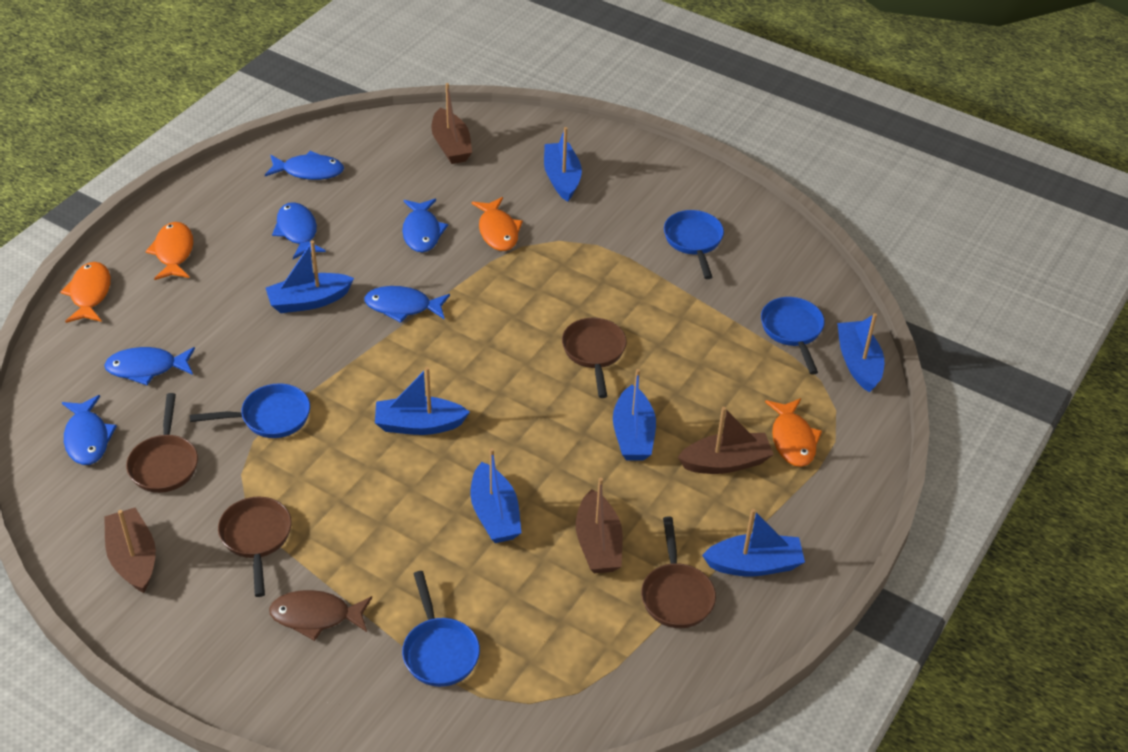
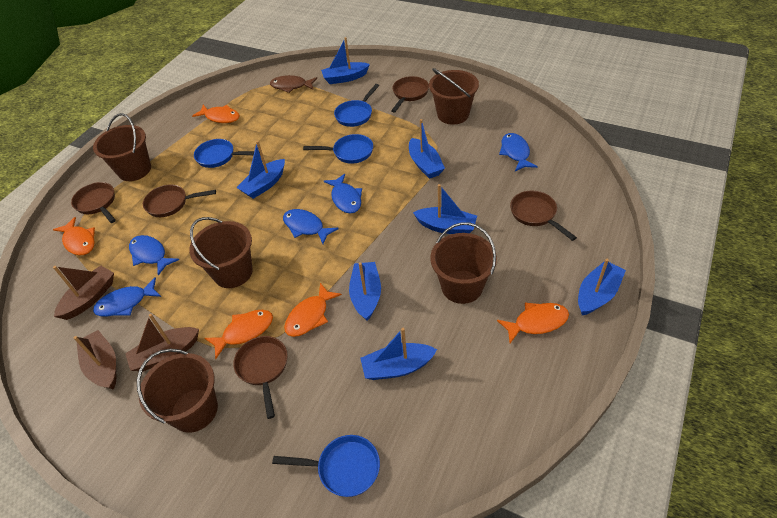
blue fish: 6 -> 5
brown boat: 4 -> 3
brown bucket: 0 -> 5
brown pan: 4 -> 5
orange fish: 4 -> 5

